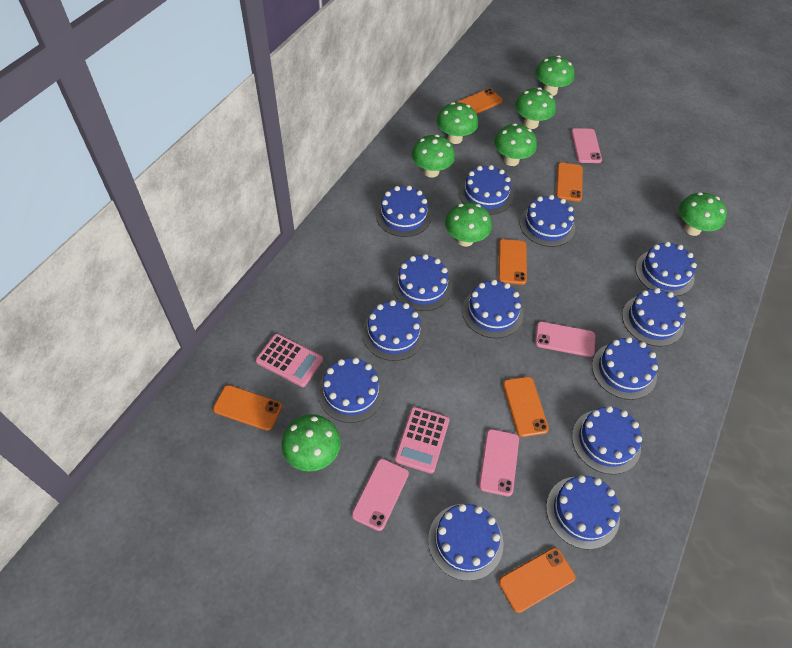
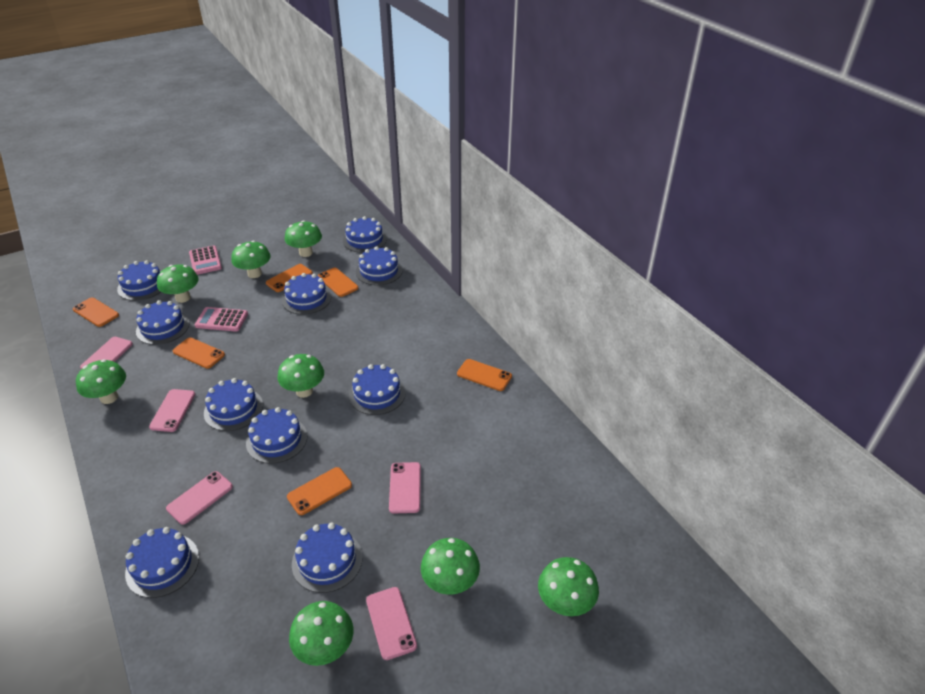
blue cake: 13 -> 10
pink phone: 4 -> 5

